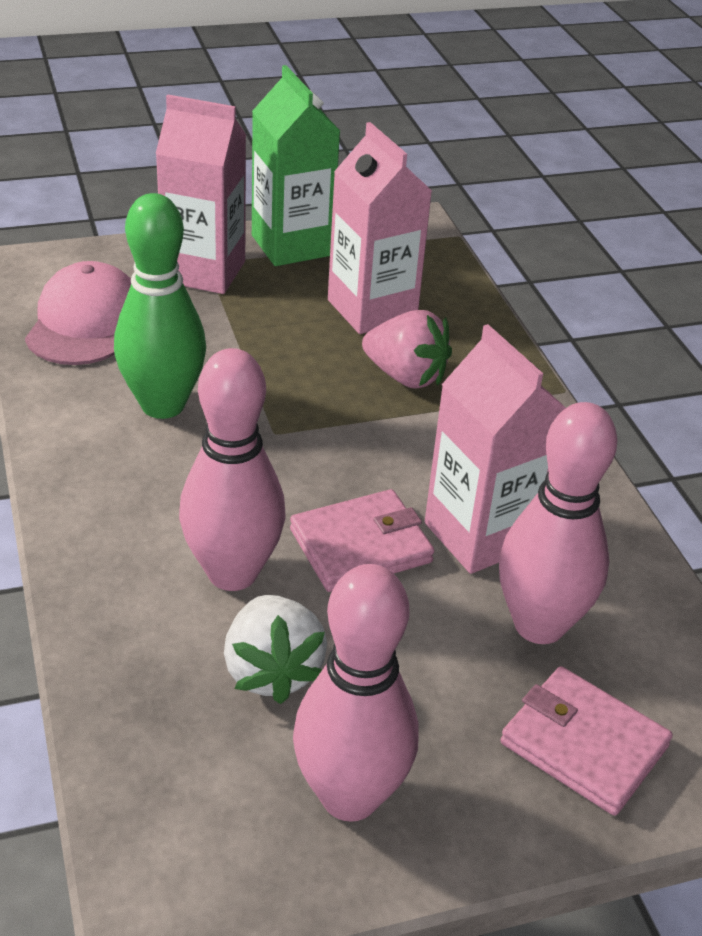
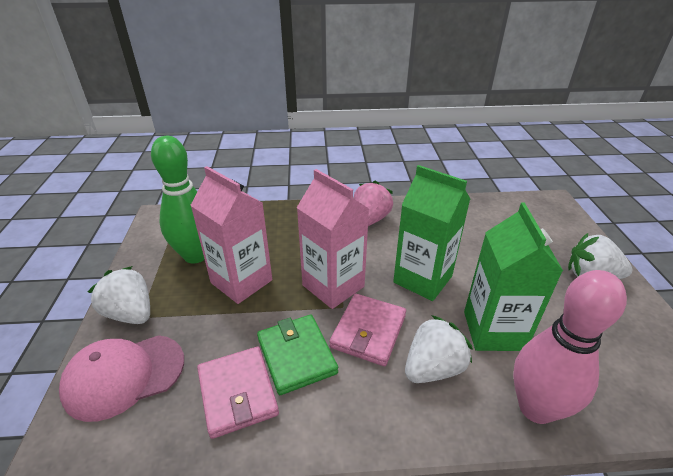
green carton: 1 -> 2
green wallet: 0 -> 1
pink bowling pin: 3 -> 1
pink carton: 3 -> 2
white strawberry: 1 -> 3

